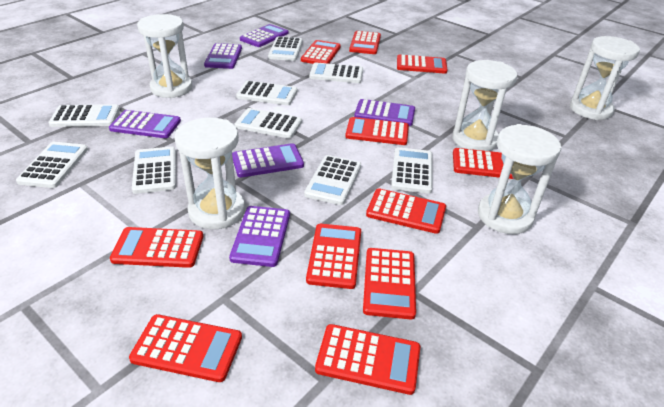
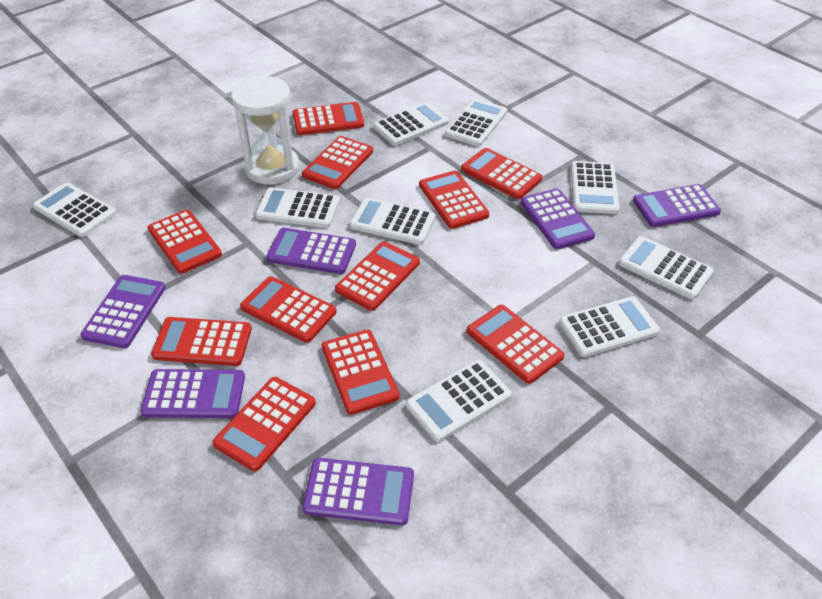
white hourglass: 5 -> 1

